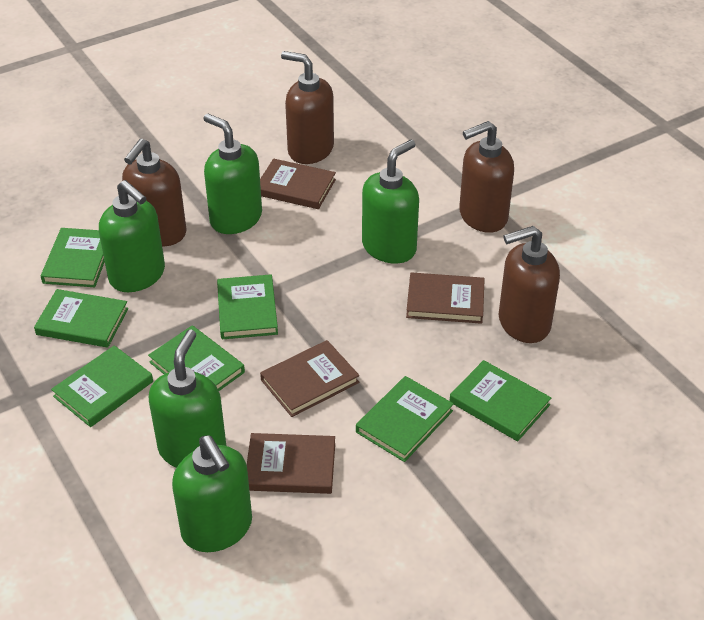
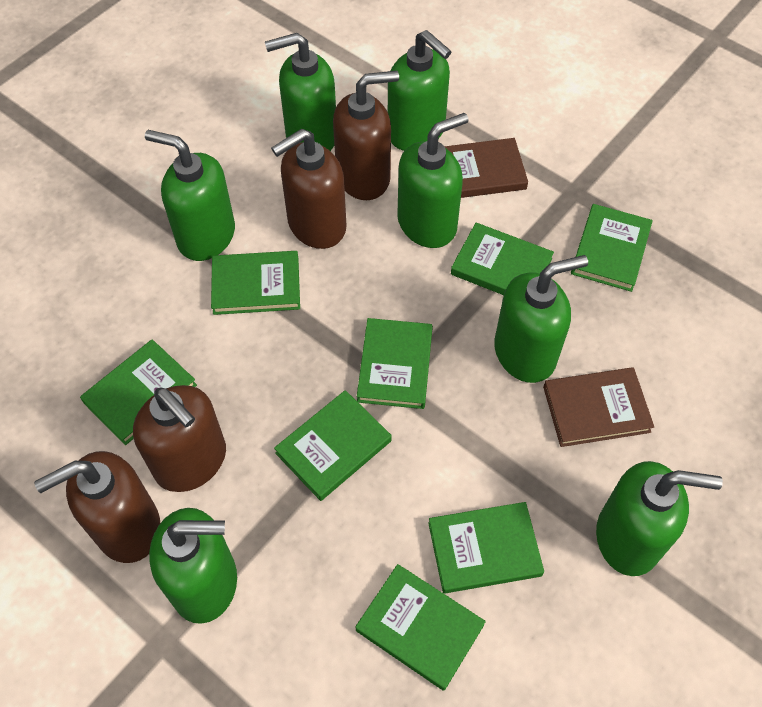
brown book: 4 -> 2
green book: 7 -> 8
green soap dispenser: 5 -> 7

